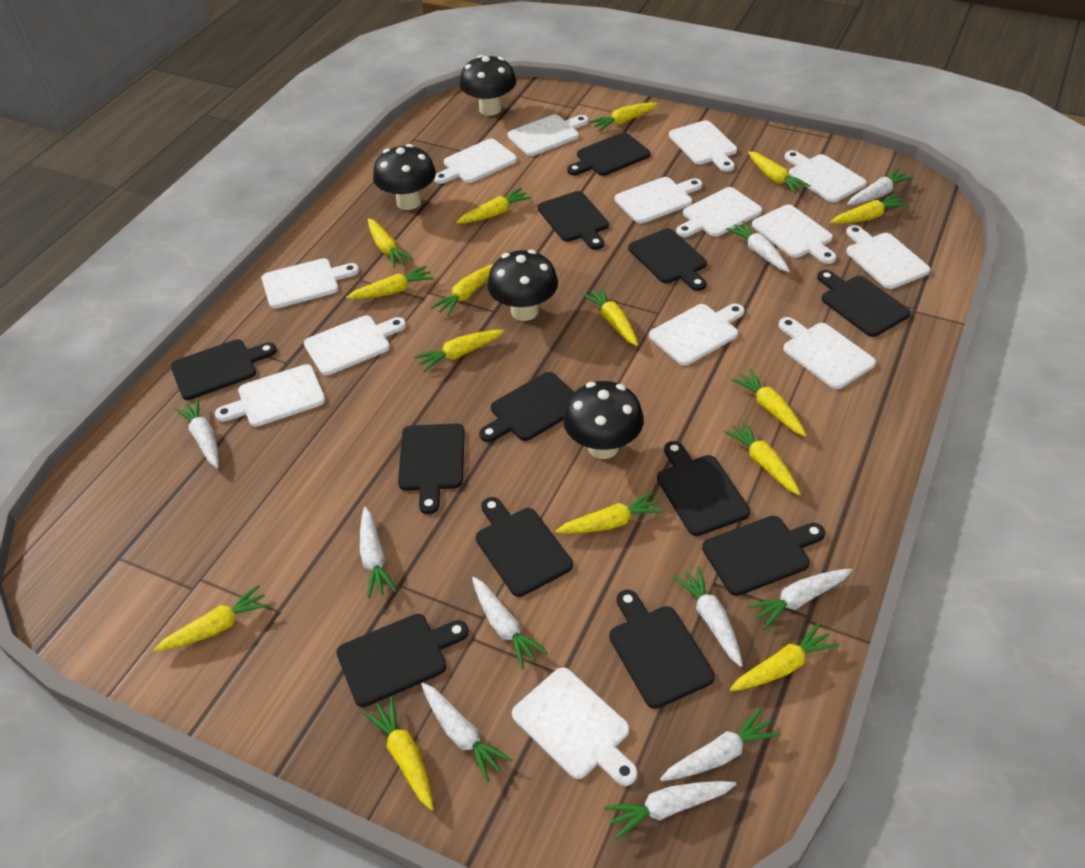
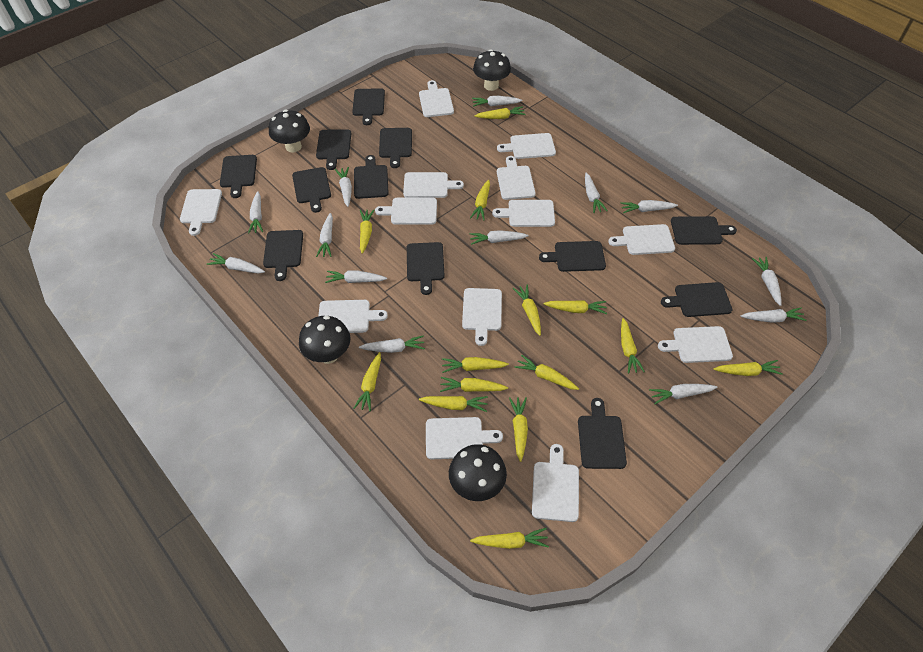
white carrot: 10 -> 13
white cutting board: 14 -> 13
yellow carrot: 15 -> 14

